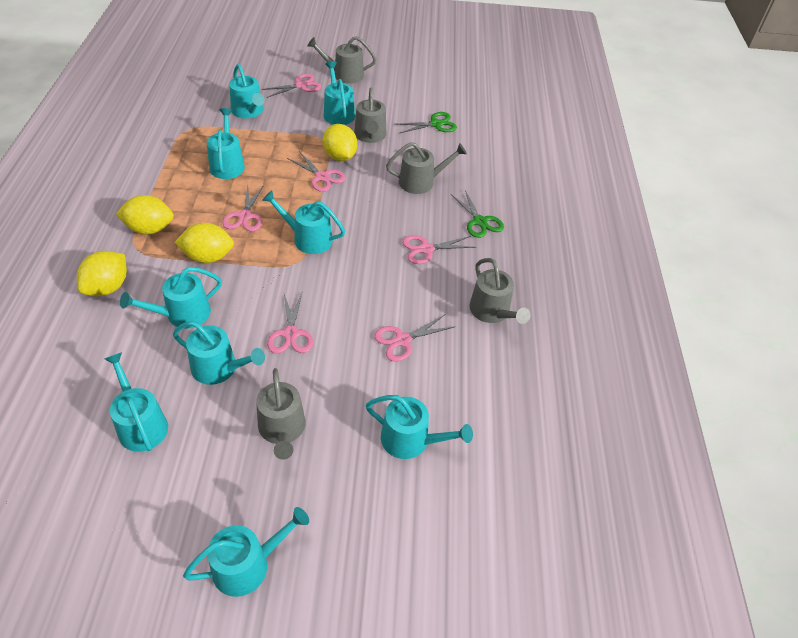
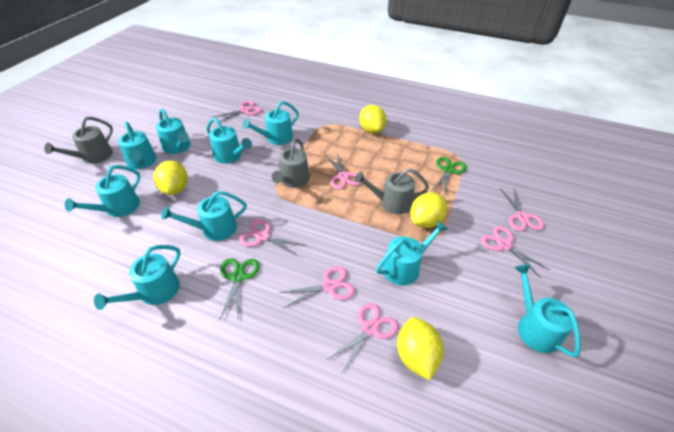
grey watering can: 5 -> 3
pink scissors: 6 -> 7

